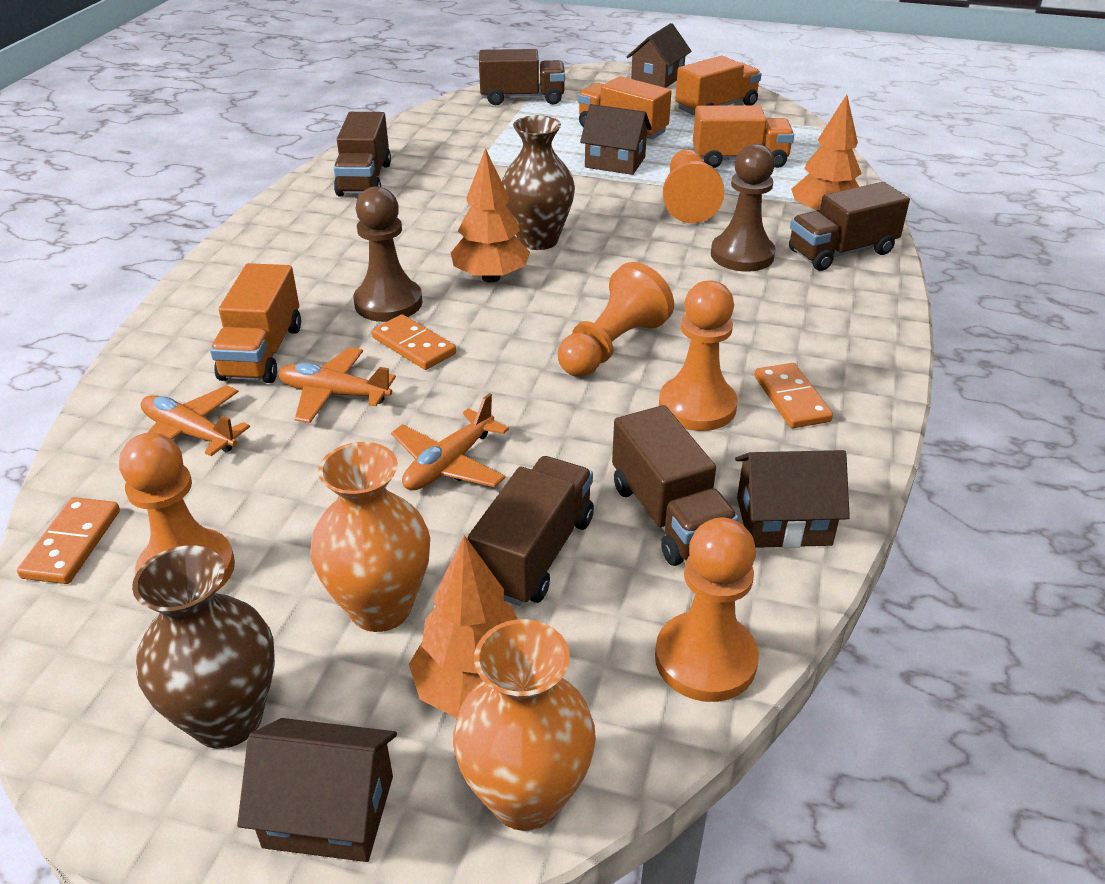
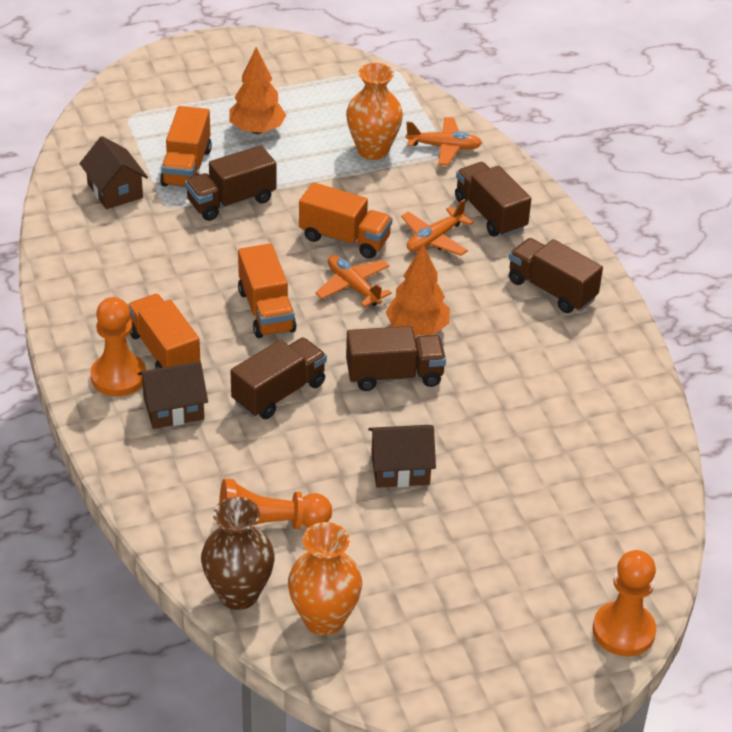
brown house: 4 -> 3
brown pawn: 2 -> 0
brown vase: 2 -> 1
orange domino: 3 -> 0
orange pawn: 5 -> 3
orange tree: 3 -> 2

